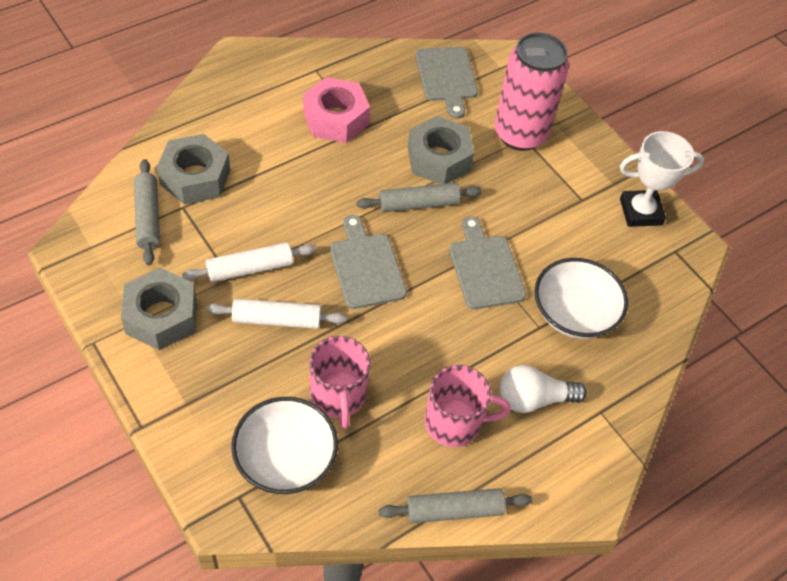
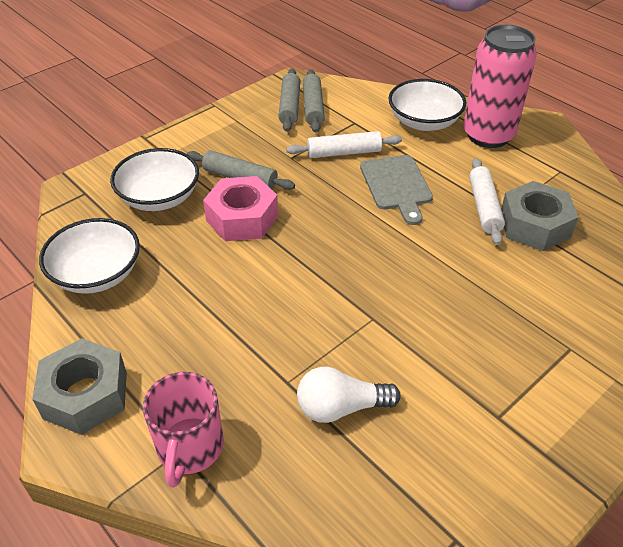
grey cutting board: 3 -> 1
grey nut: 3 -> 2
pink mug: 2 -> 1
white bowl: 2 -> 3
white trophy: 1 -> 0

